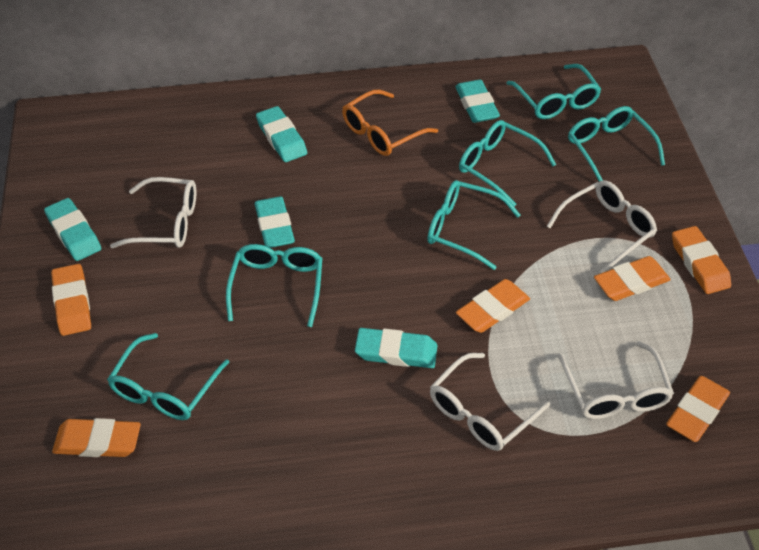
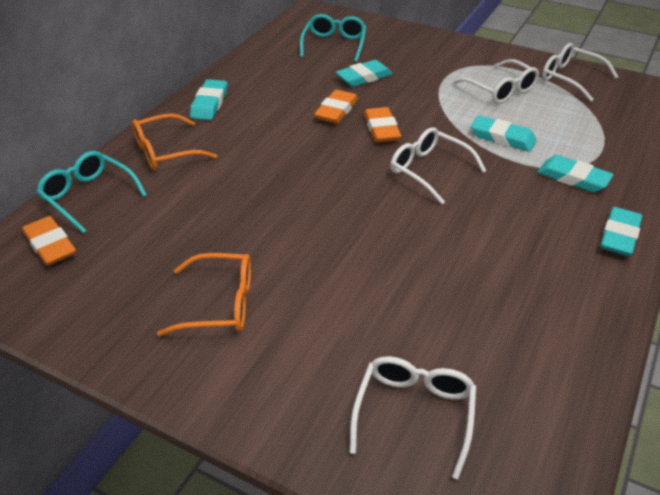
orange eraser: 6 -> 3
orange glasses: 1 -> 2
turquoise glasses: 6 -> 2

